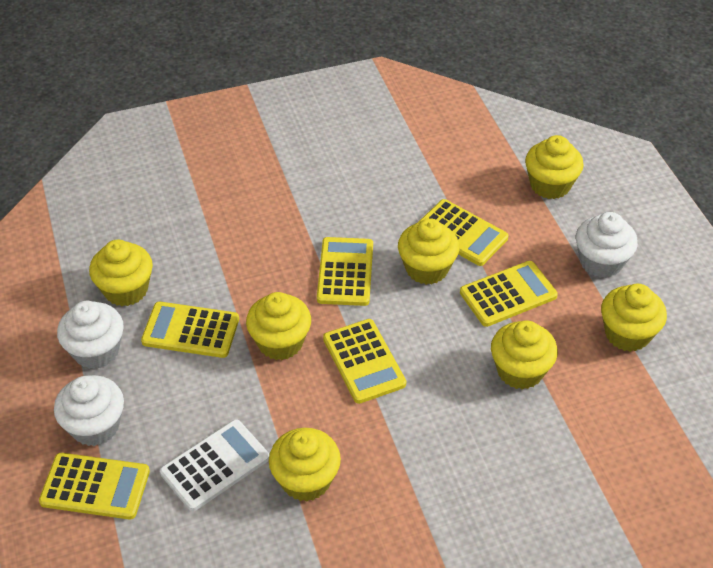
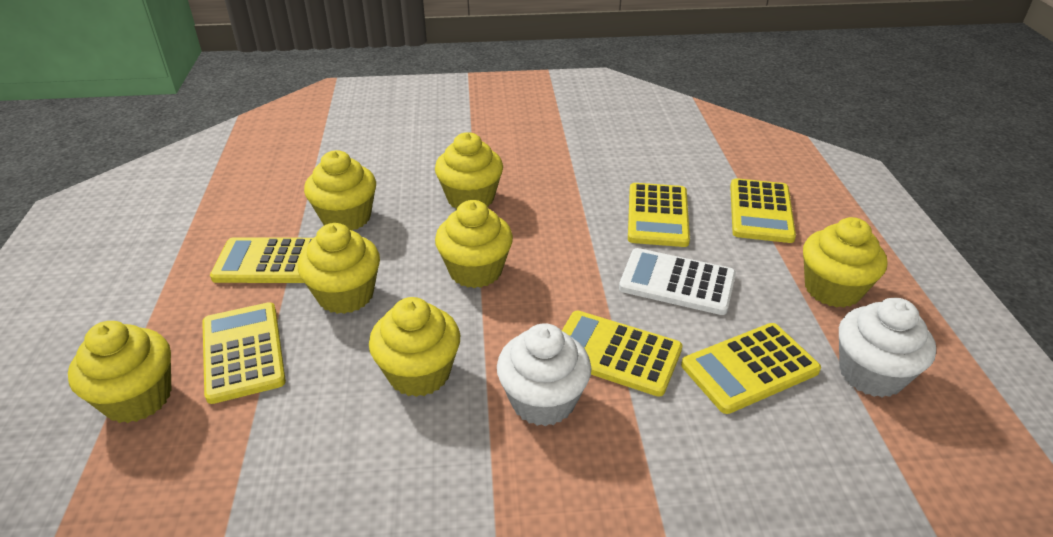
white cupcake: 3 -> 2

